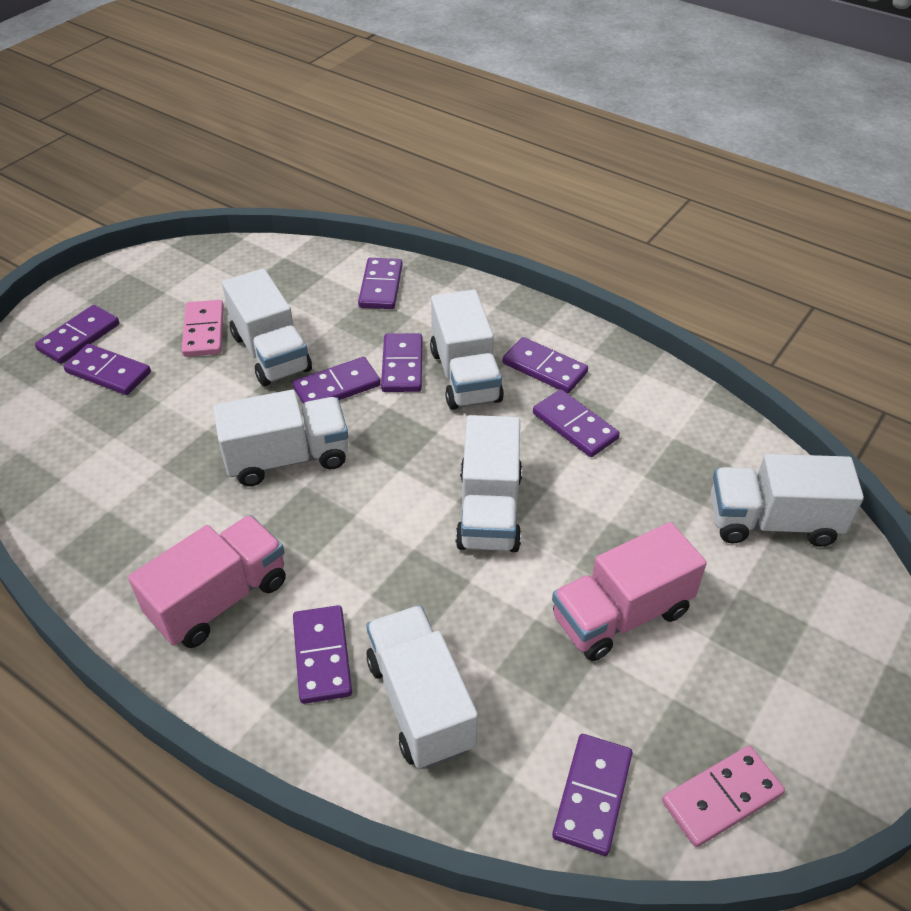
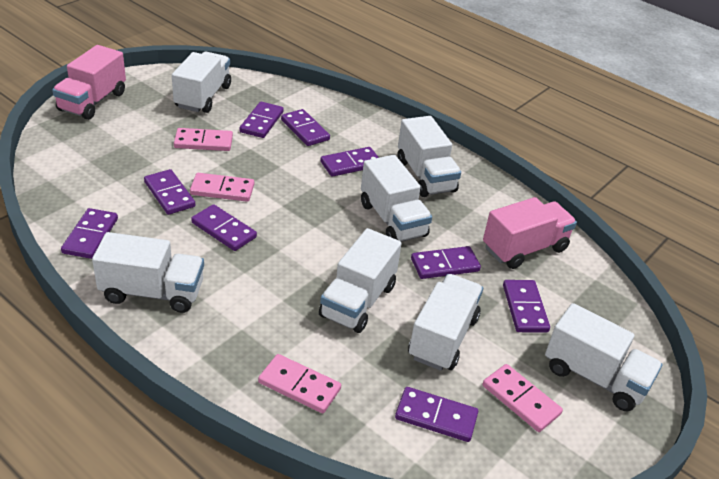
pink domino: 2 -> 4
white truck: 6 -> 7

